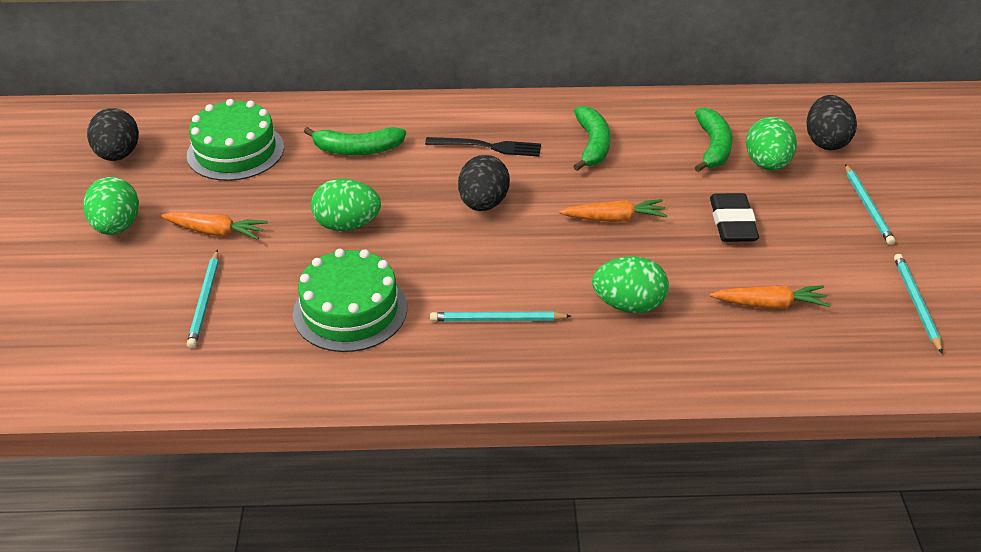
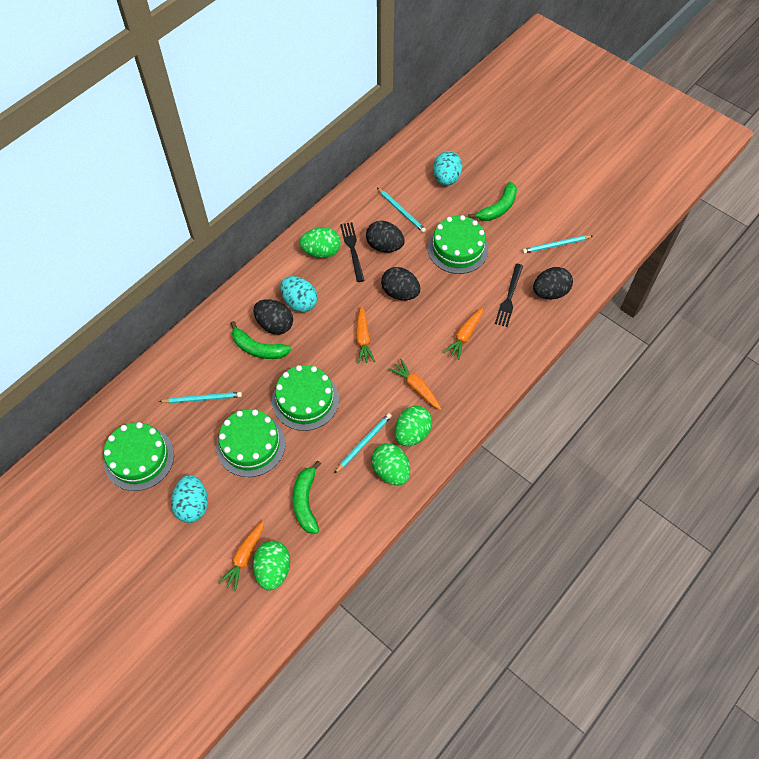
black egg: 3 -> 4
black eraser: 1 -> 0
black fork: 1 -> 2
green cake: 2 -> 4
orange carrot: 3 -> 4
turquoise egg: 0 -> 3

